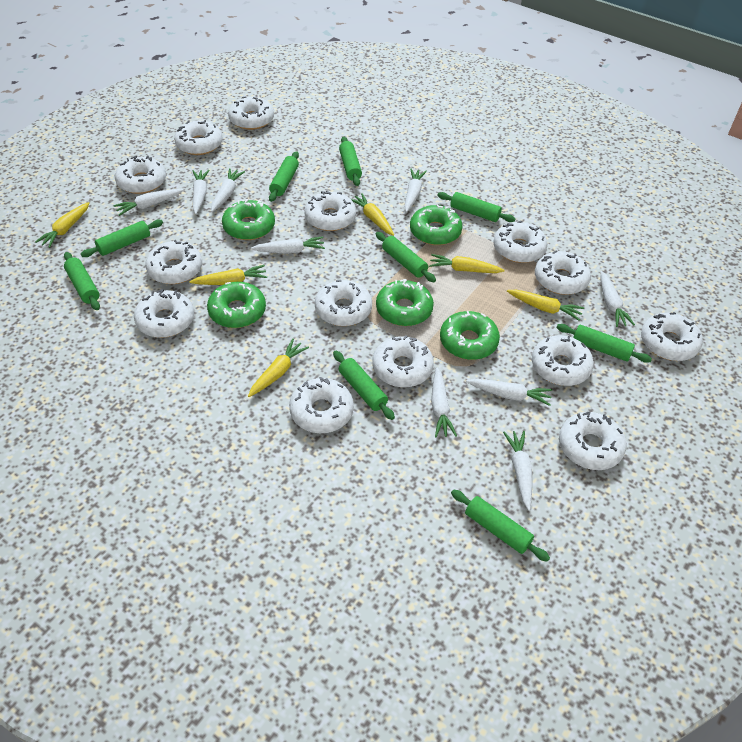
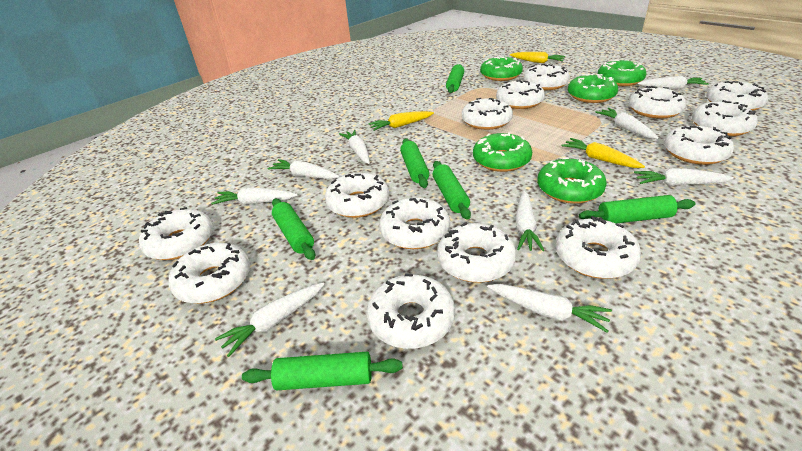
green rolling pin: 9 -> 6
yellow carrot: 6 -> 3

